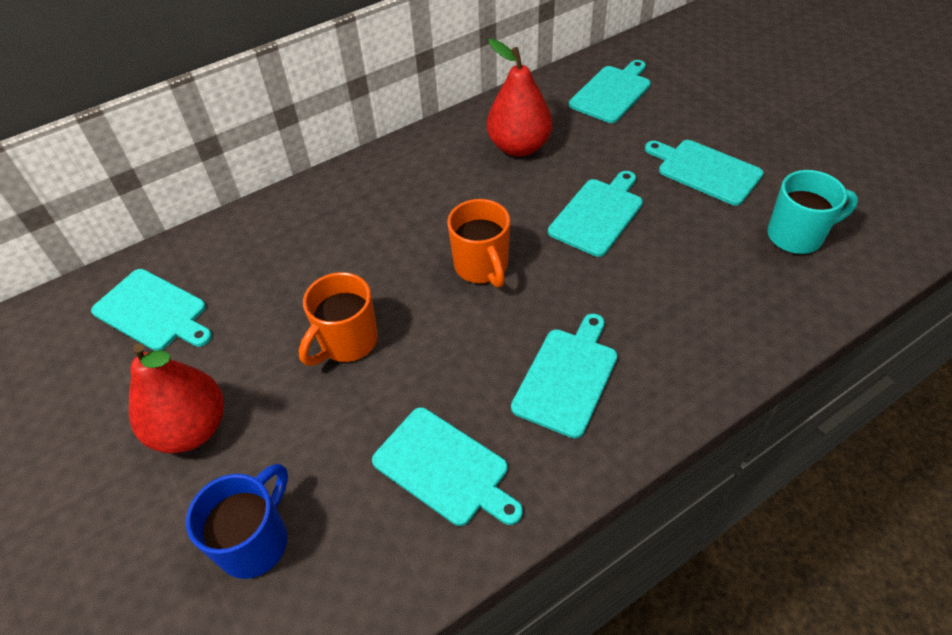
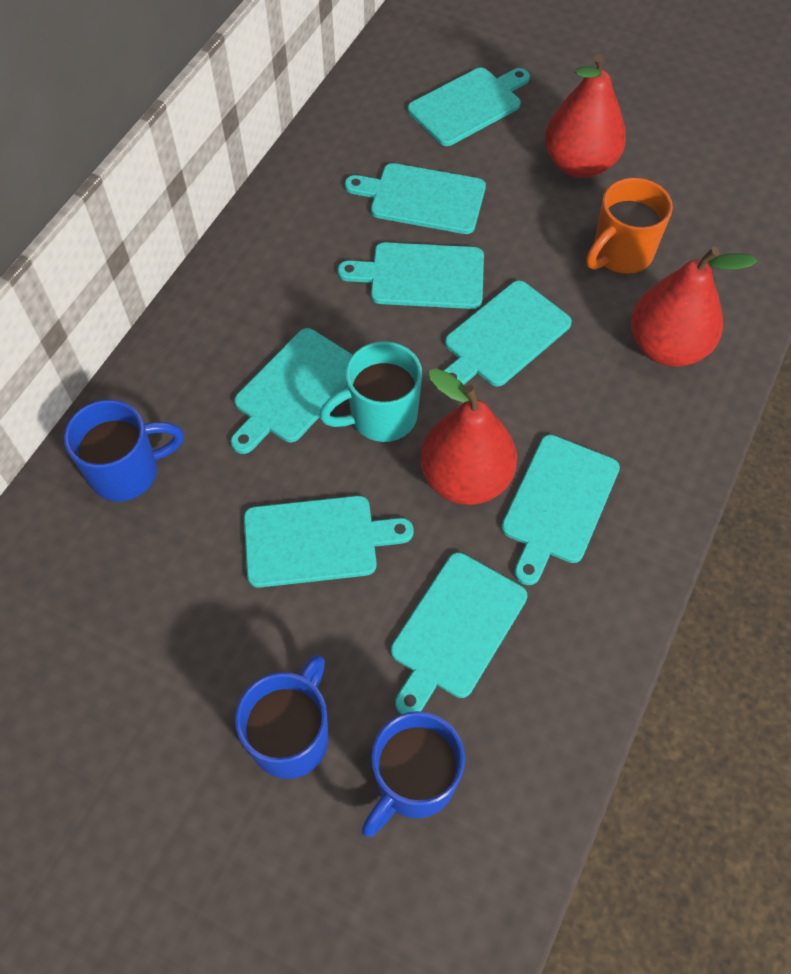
blue mug: 1 -> 3
orange mug: 2 -> 1
red pear: 2 -> 3
turquoise cutting board: 6 -> 8

